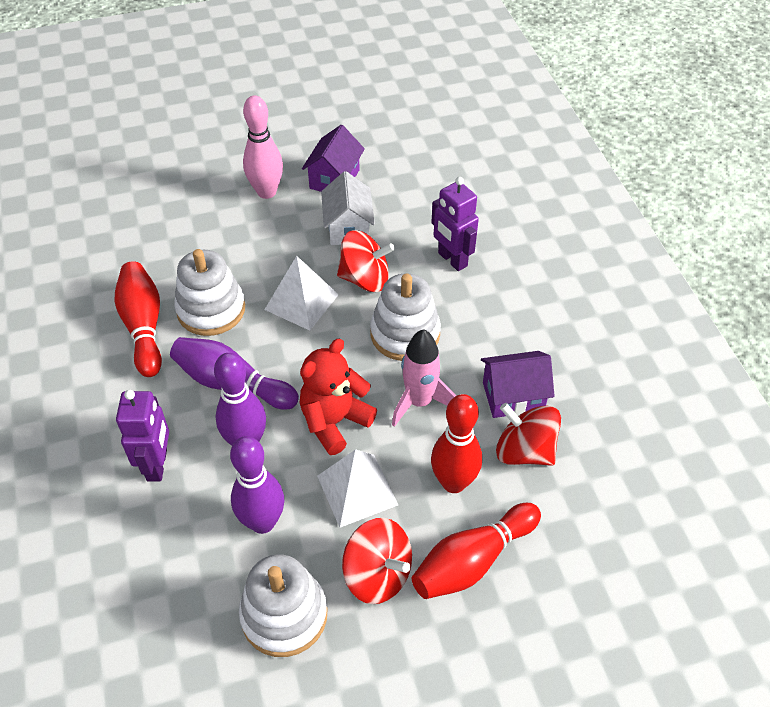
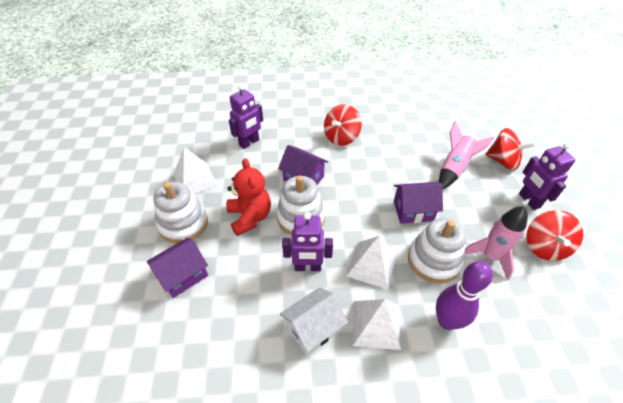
pink bowling pin: 1 -> 0
pink rocket: 1 -> 2
purple bowling pin: 3 -> 1
purple house: 2 -> 3
purple robot: 2 -> 3
red bowling pin: 3 -> 0
white pyramid: 2 -> 3

